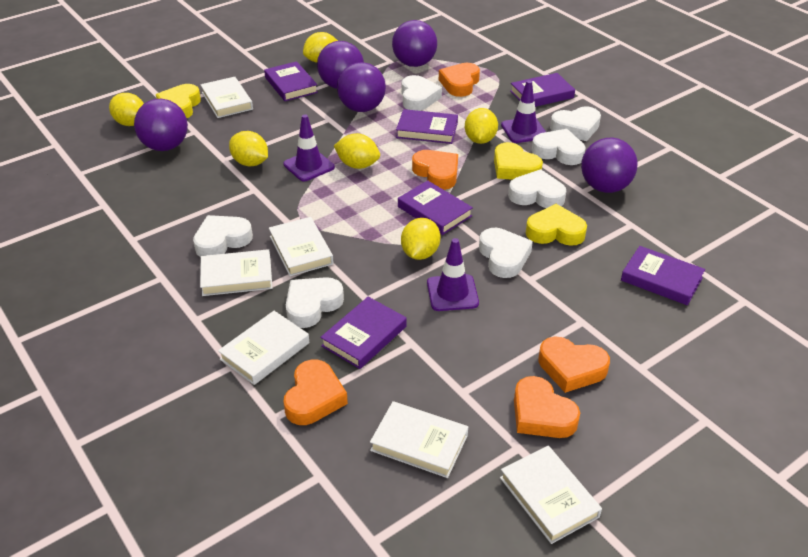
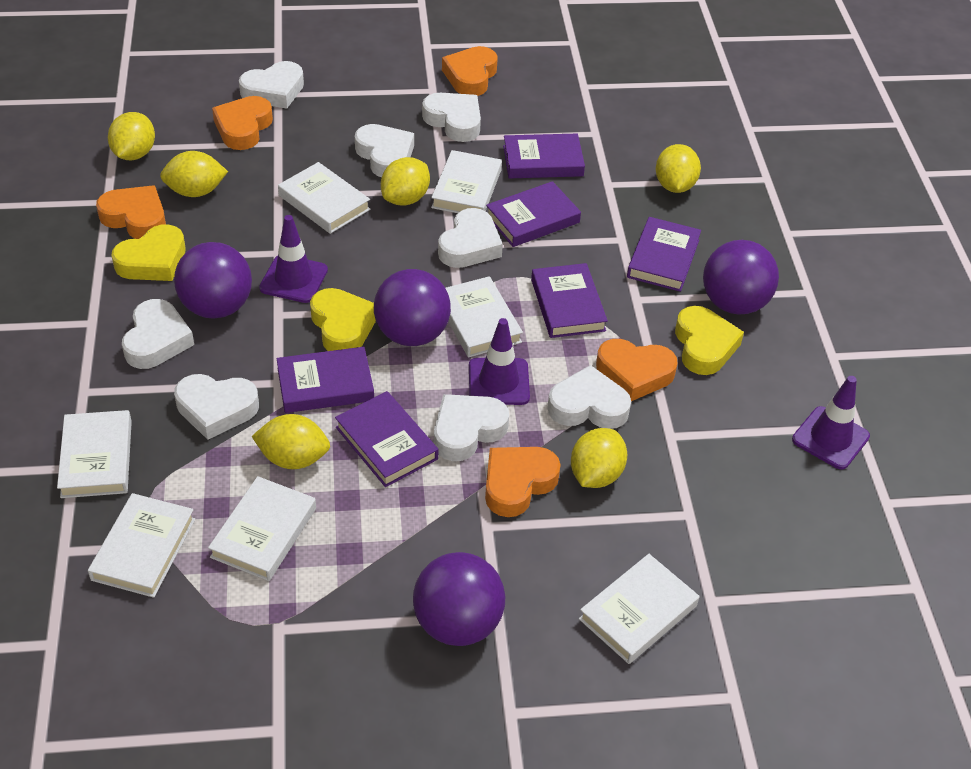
purple ball: 5 -> 4
white book: 6 -> 7
white heart: 7 -> 8

